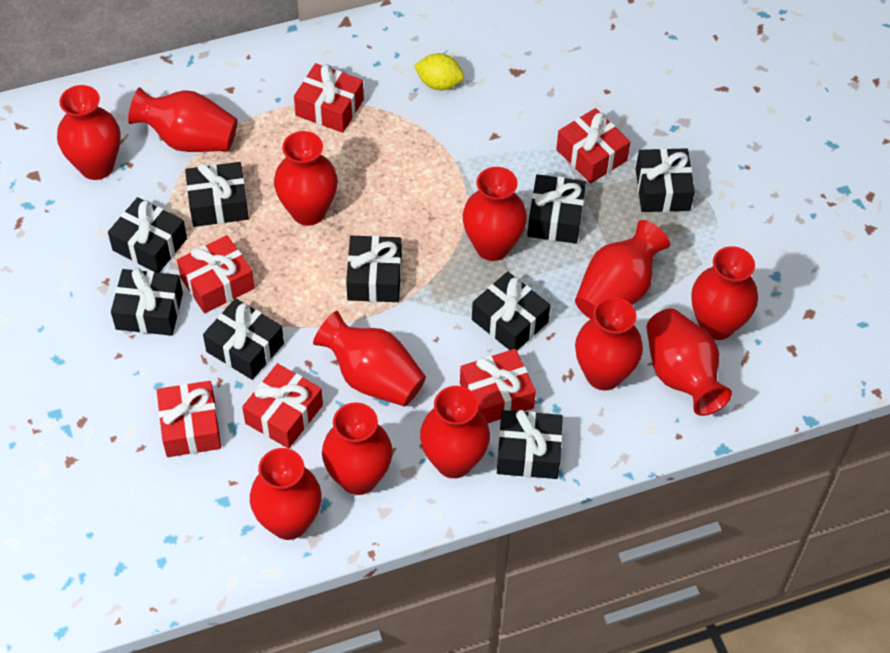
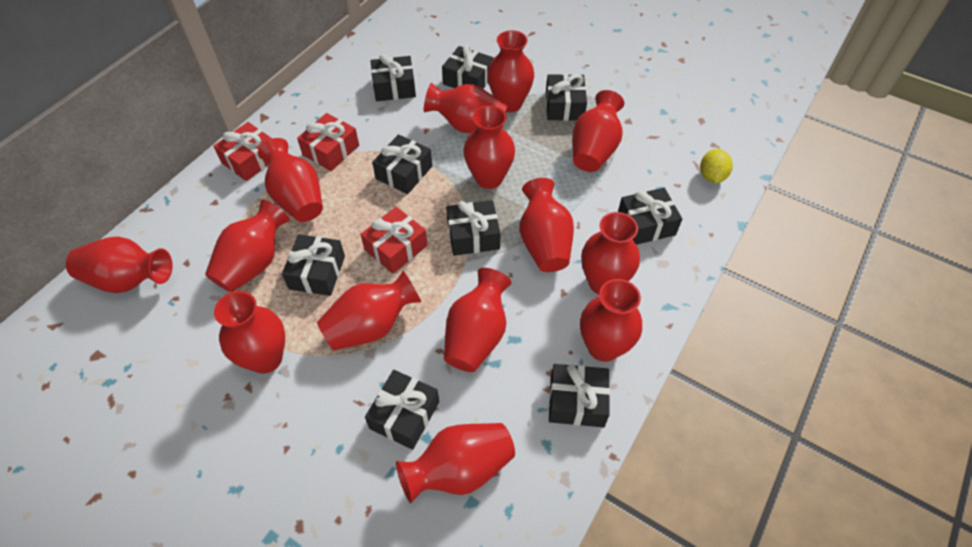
red gift: 6 -> 3
red vase: 12 -> 14

